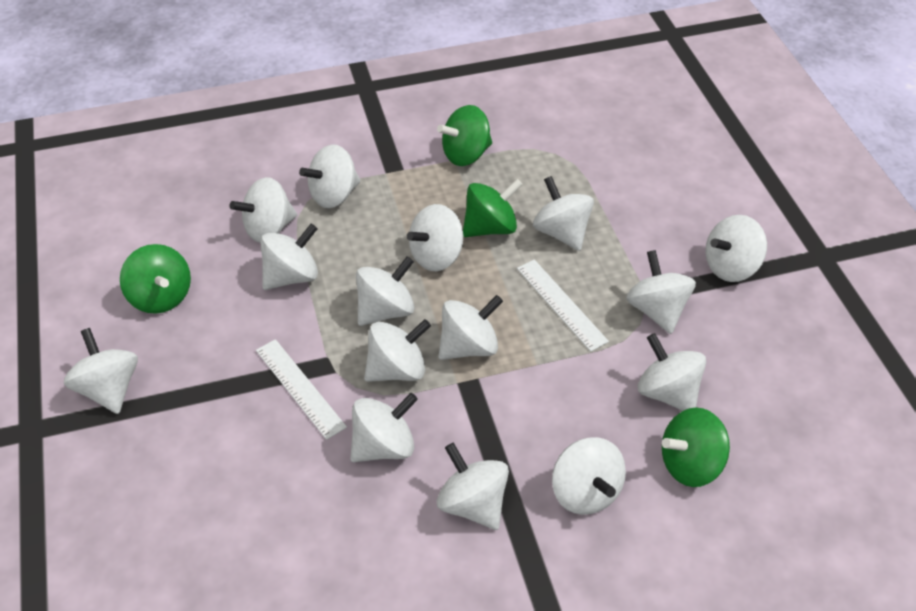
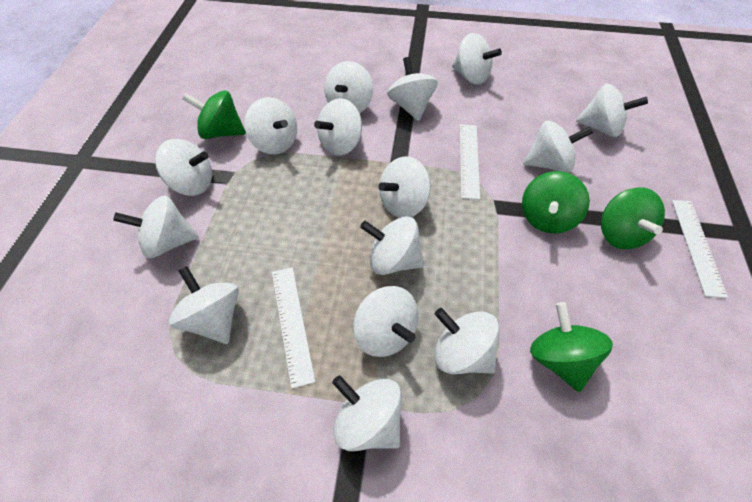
white ruler: 2 -> 3

